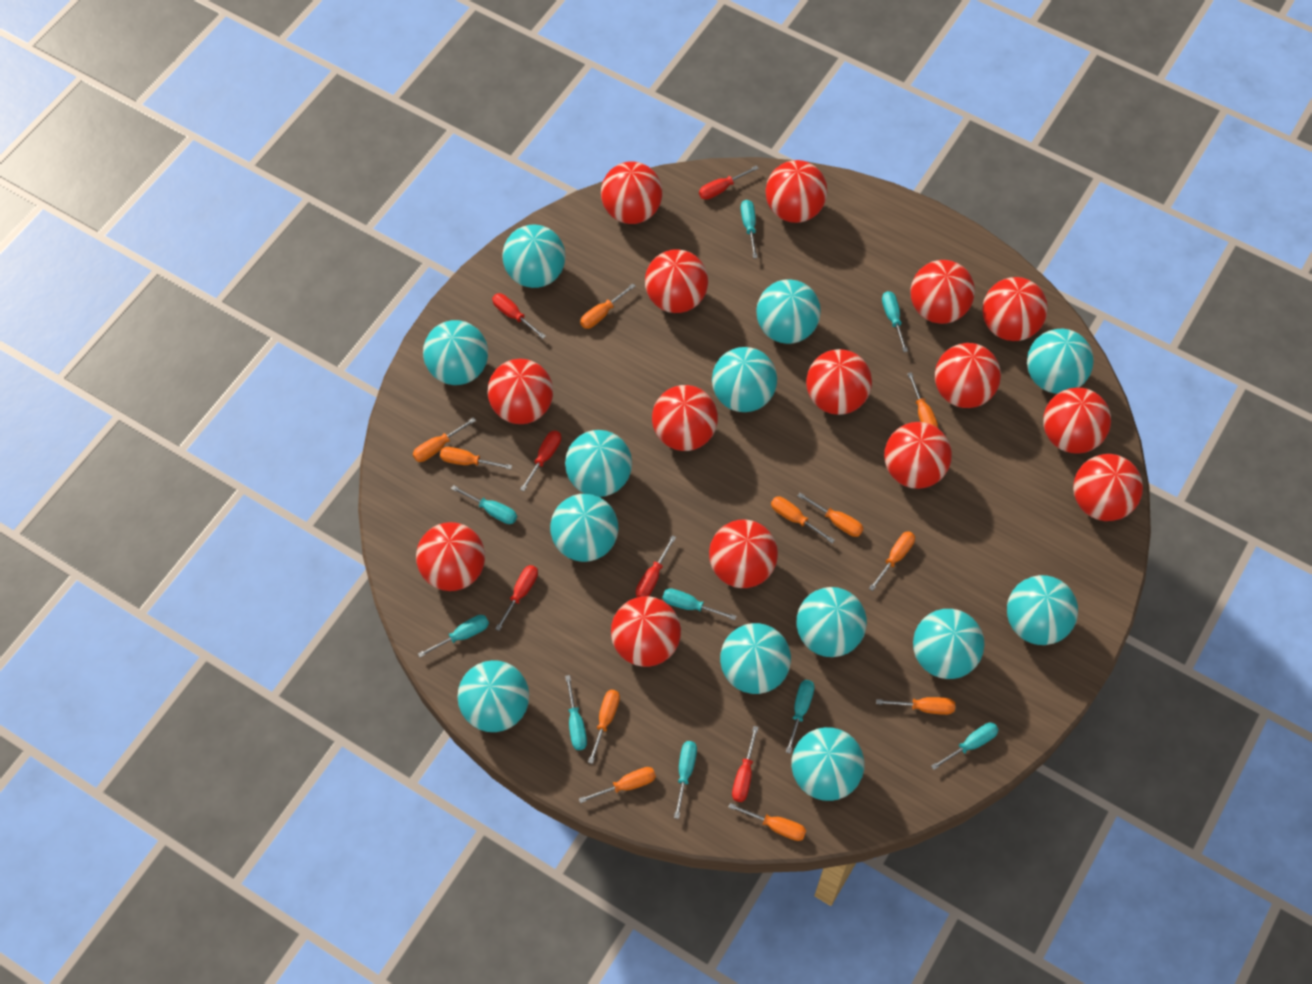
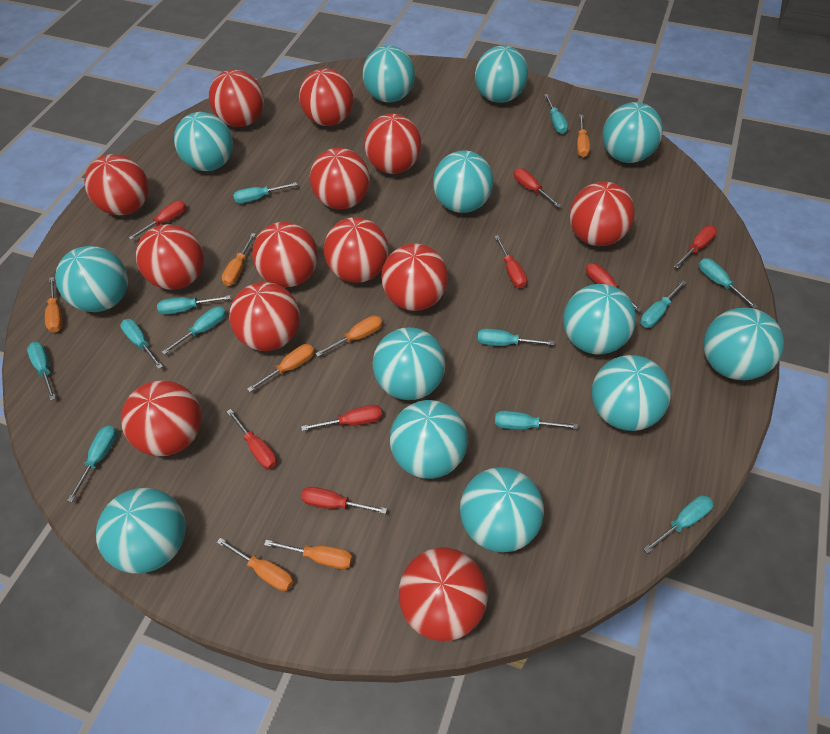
orange screwdriver: 11 -> 7
red ball: 15 -> 13
red screwdriver: 6 -> 8
turquoise screwdriver: 9 -> 12

